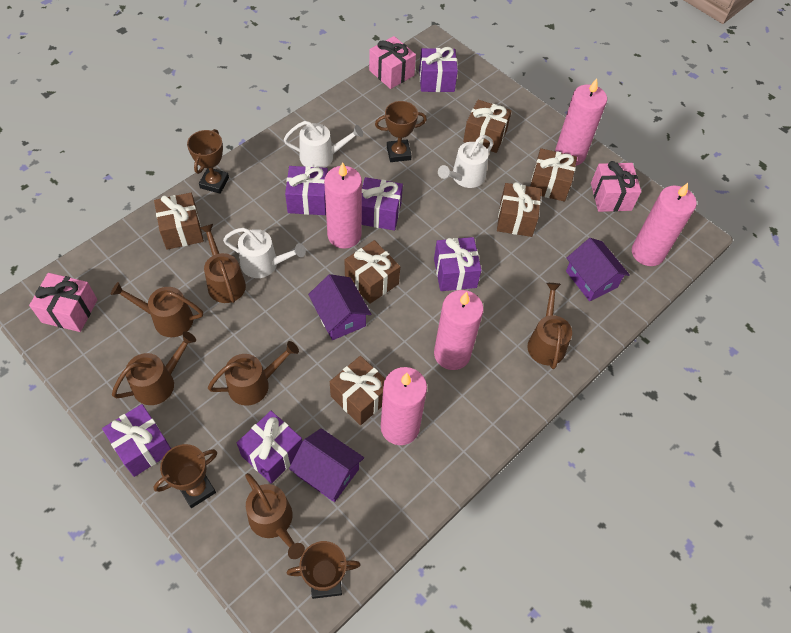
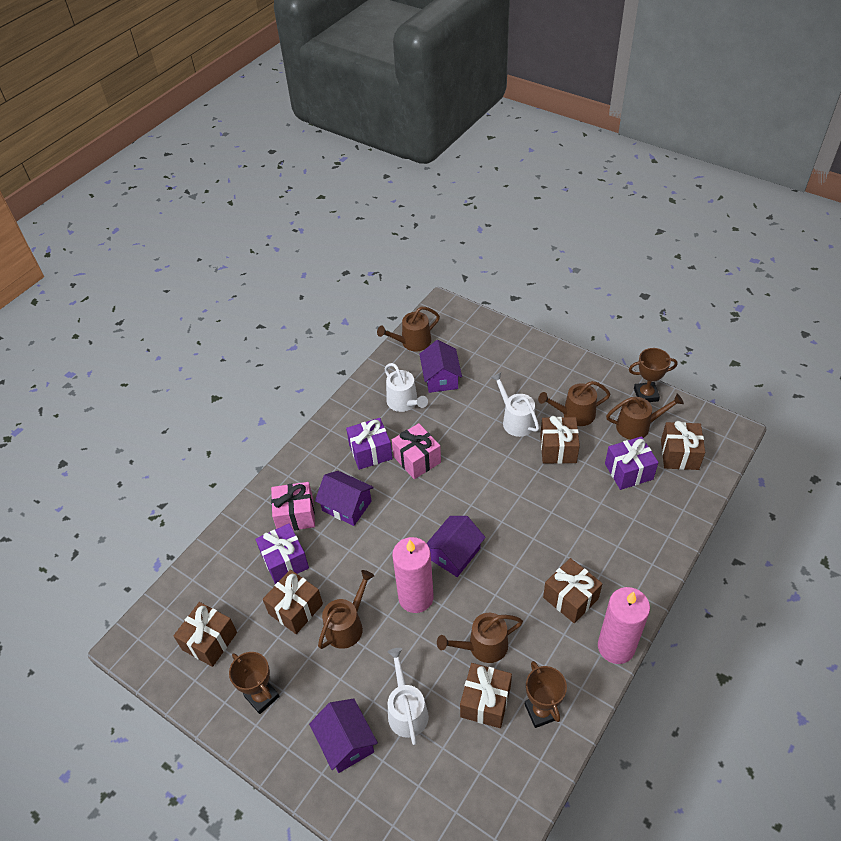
brown trophy: 4 -> 3
brown watering can: 6 -> 5
pink candle: 5 -> 2
pink gift: 3 -> 2
purple gift: 6 -> 3
purple house: 3 -> 4

